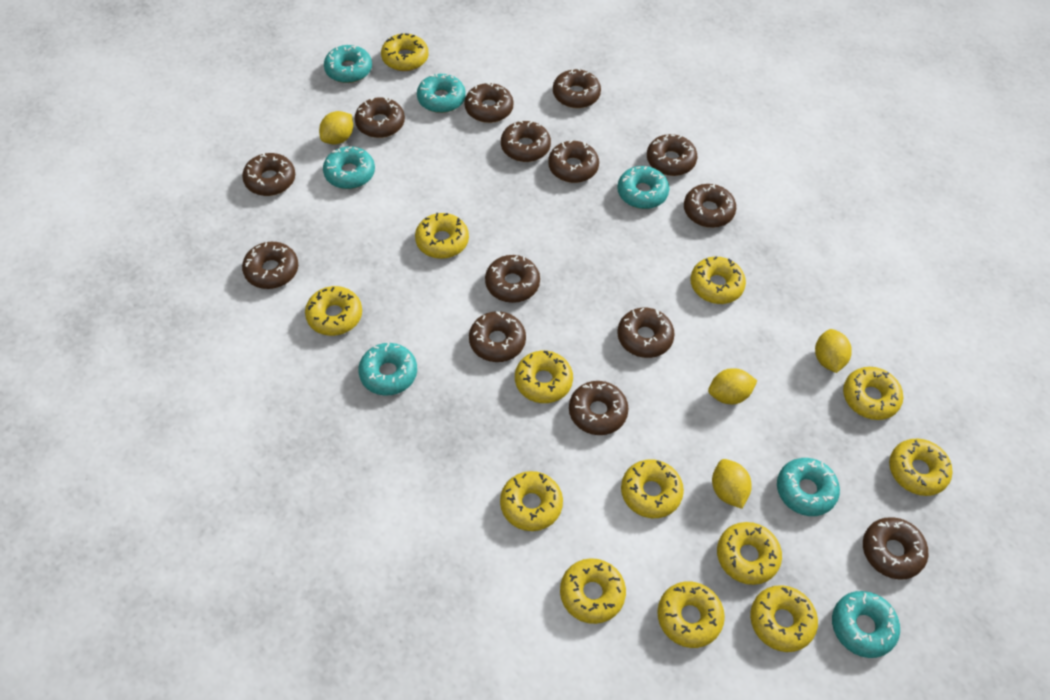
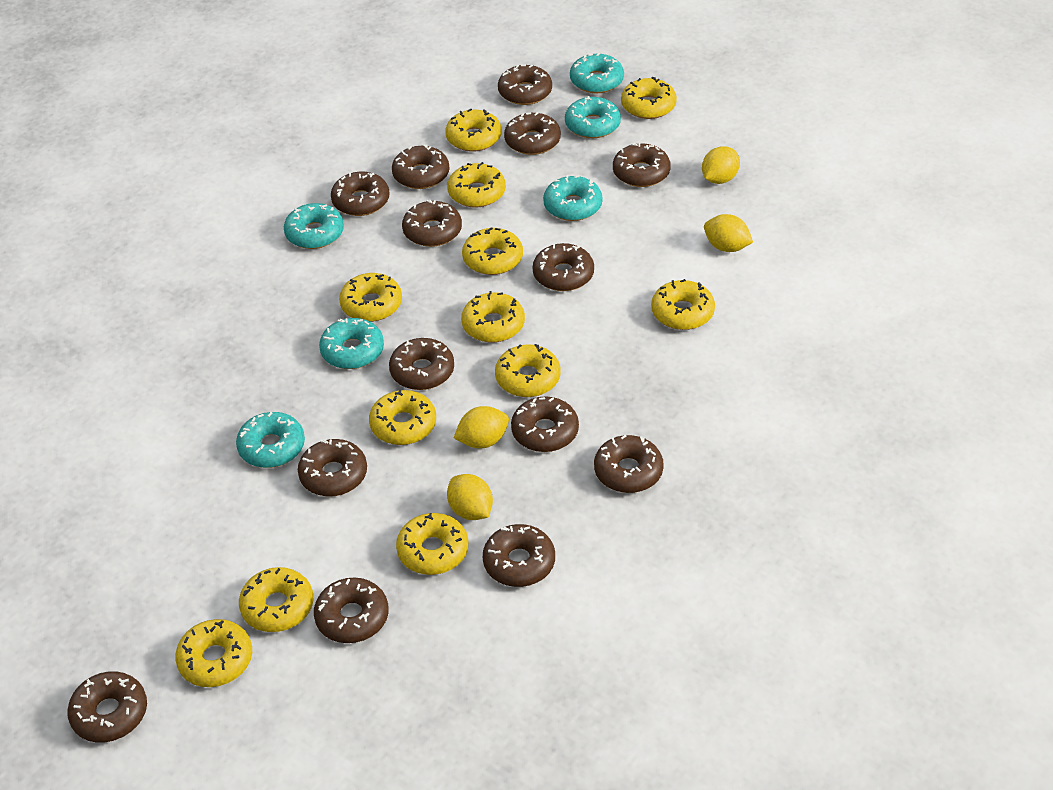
turquoise donut: 7 -> 6
yellow donut: 13 -> 12

